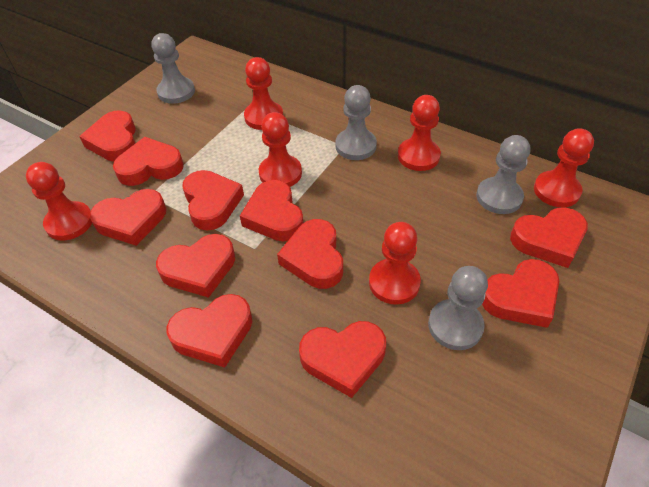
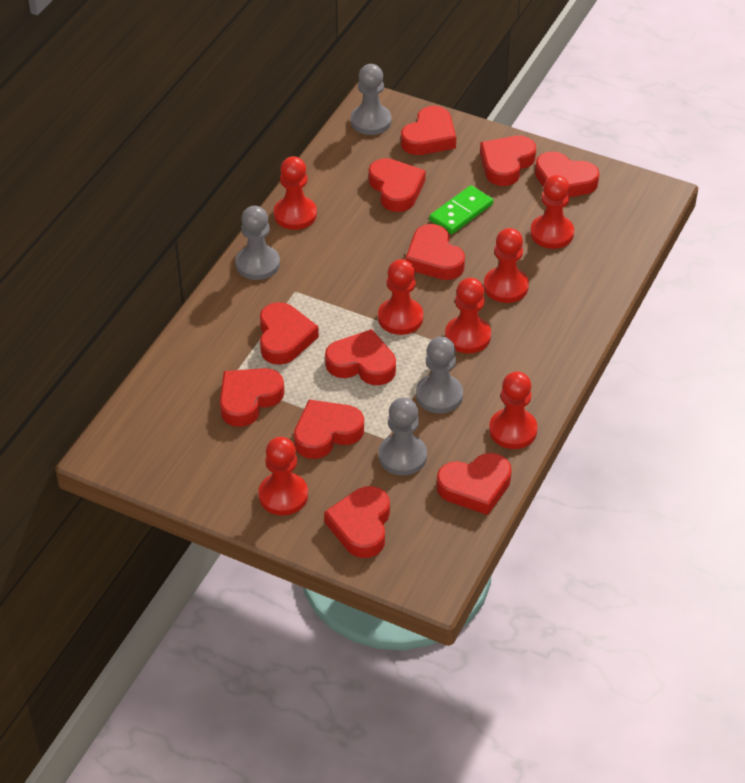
green domino: 0 -> 1
red pawn: 6 -> 7

